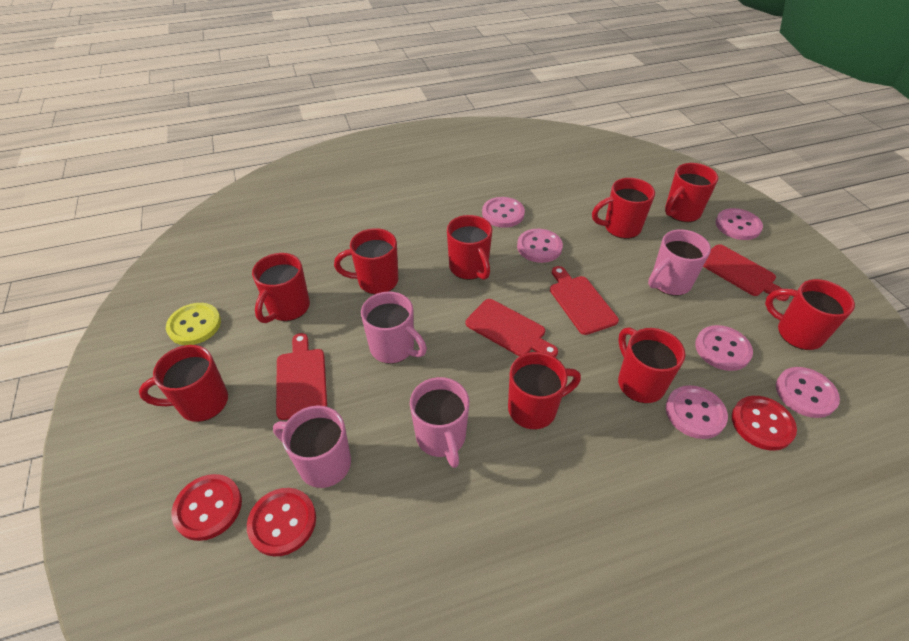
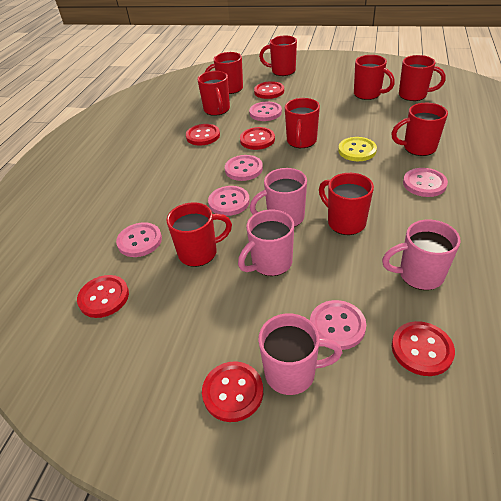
red button: 3 -> 6
red cutting board: 4 -> 0

